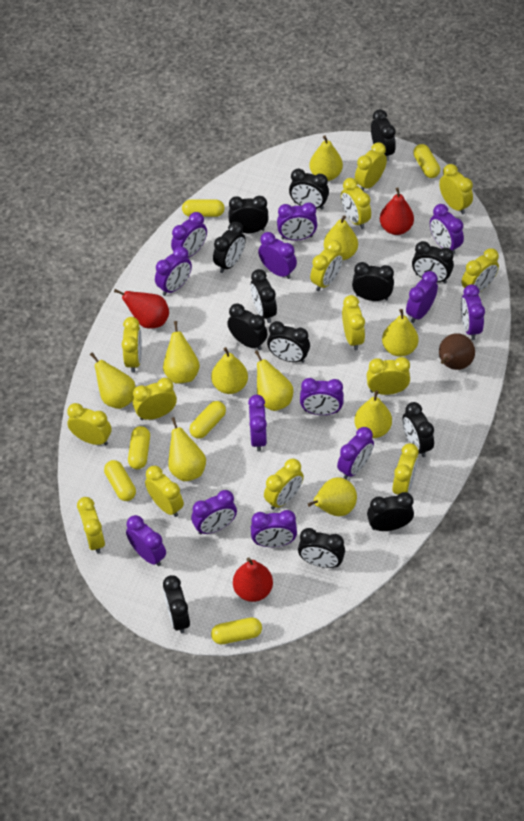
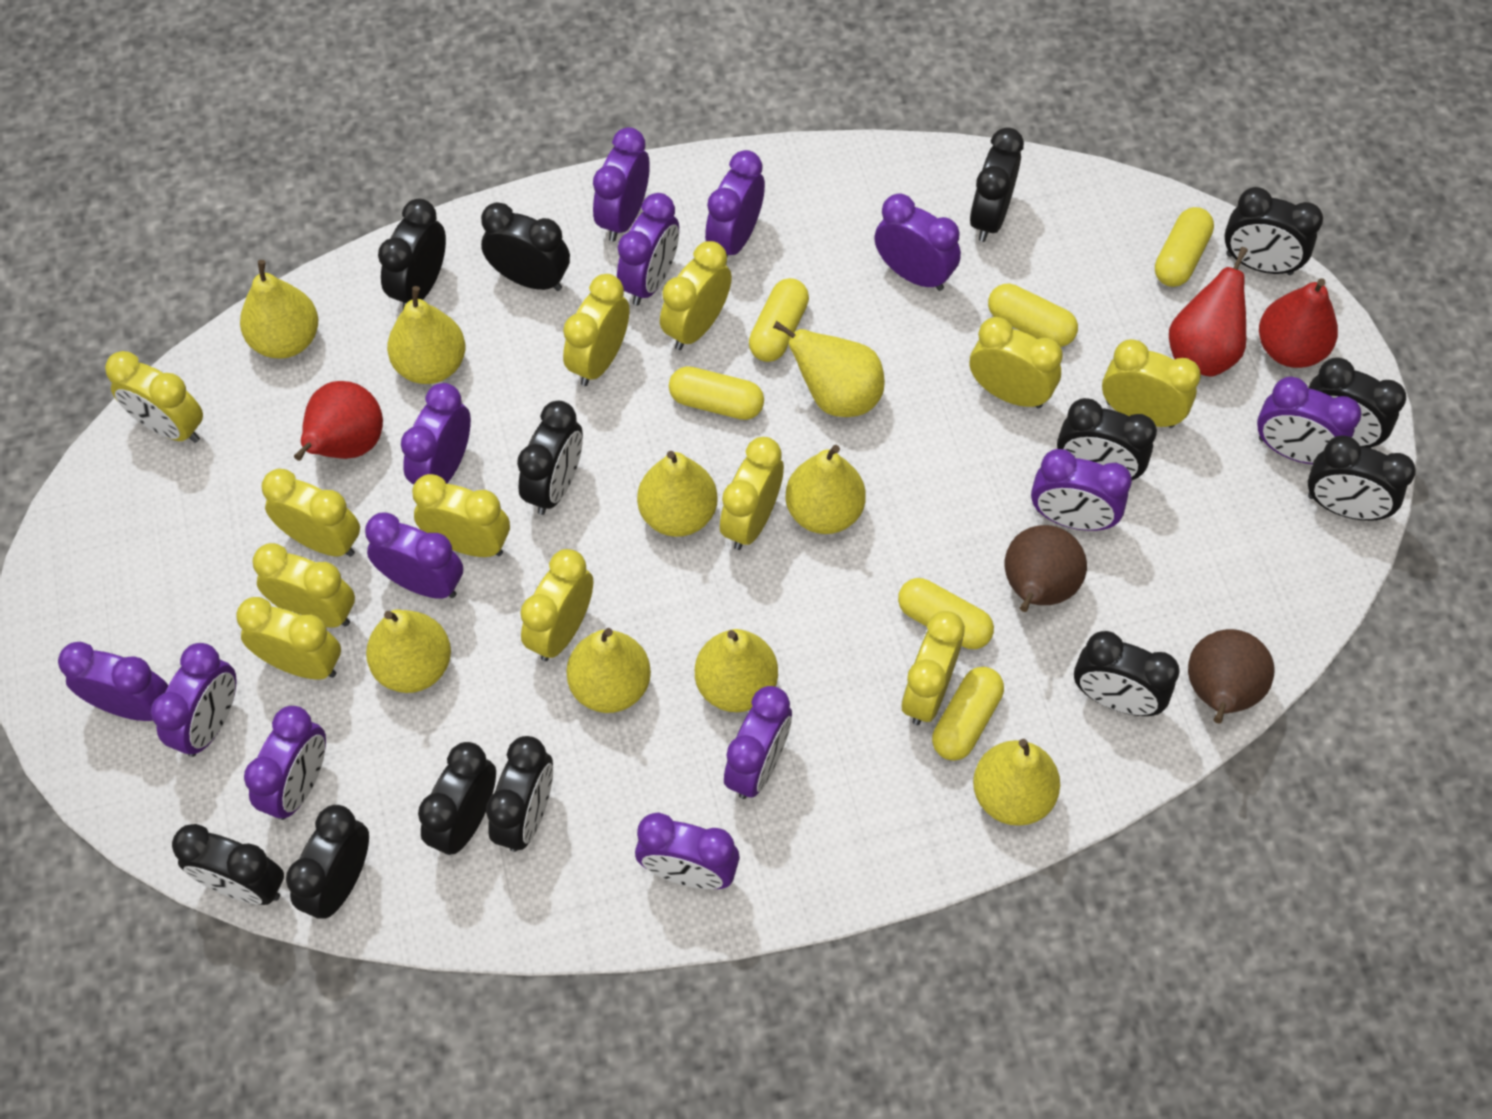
brown pear: 1 -> 2
yellow clock: 14 -> 12
yellow pear: 10 -> 9

